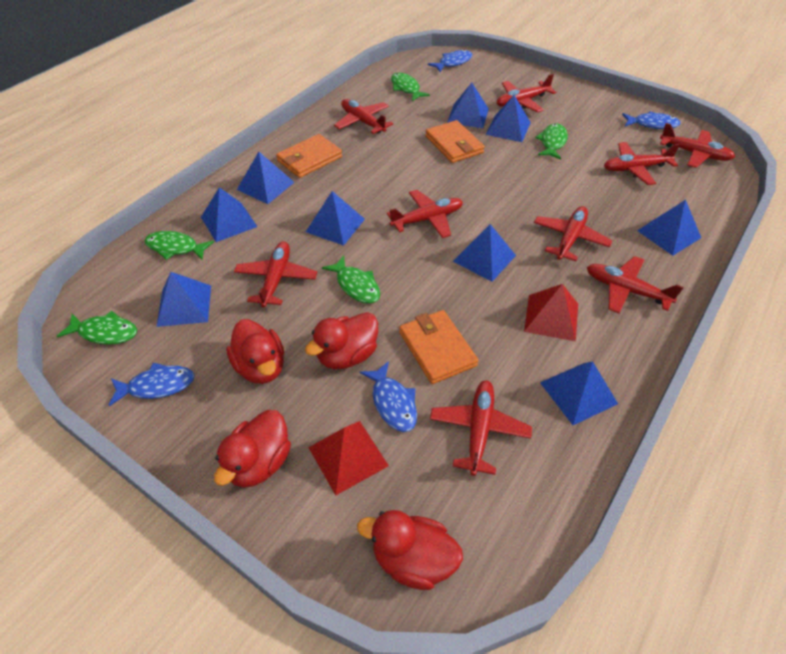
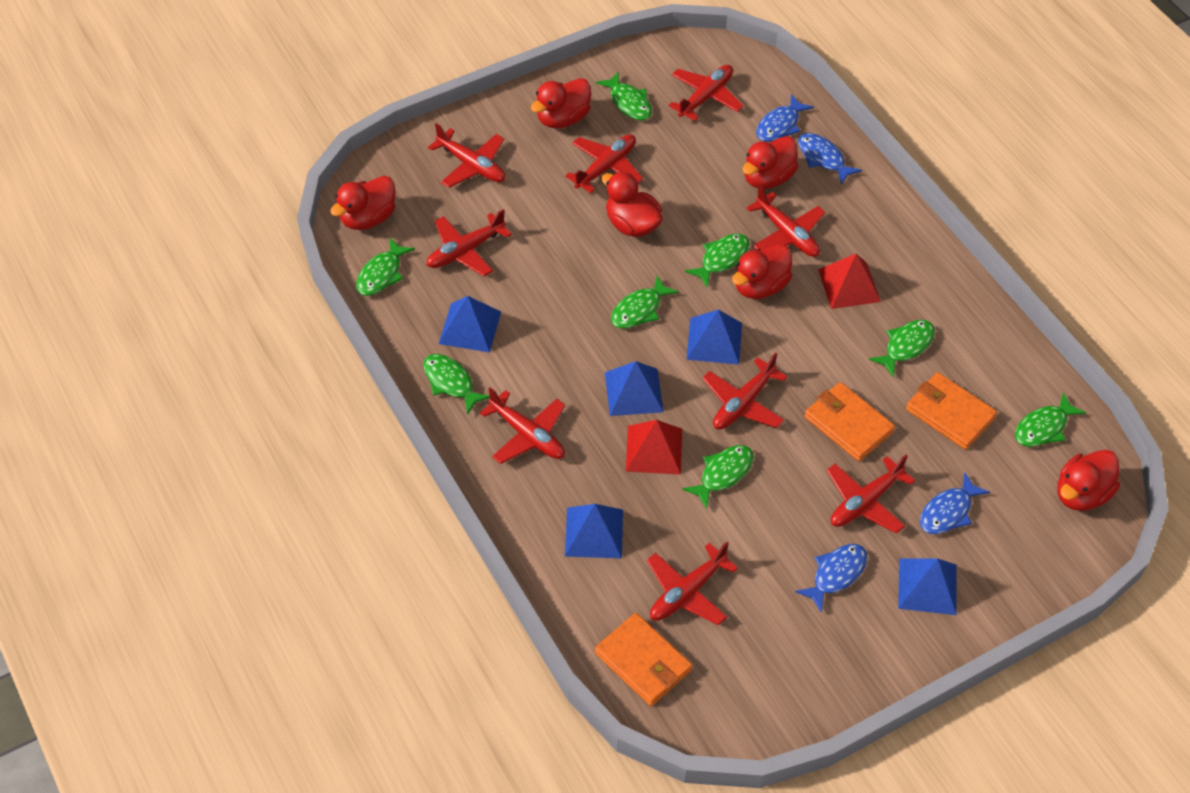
blue pyramid: 9 -> 5
green fish: 5 -> 8
red duck: 4 -> 6

